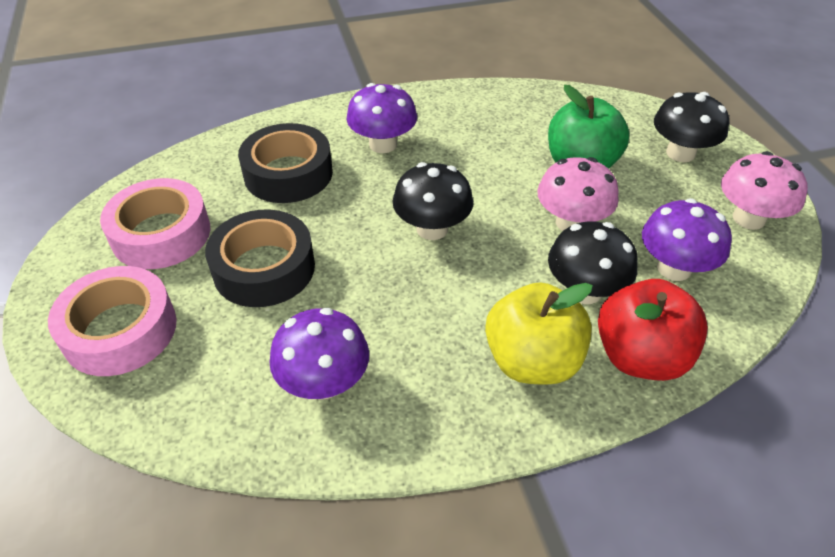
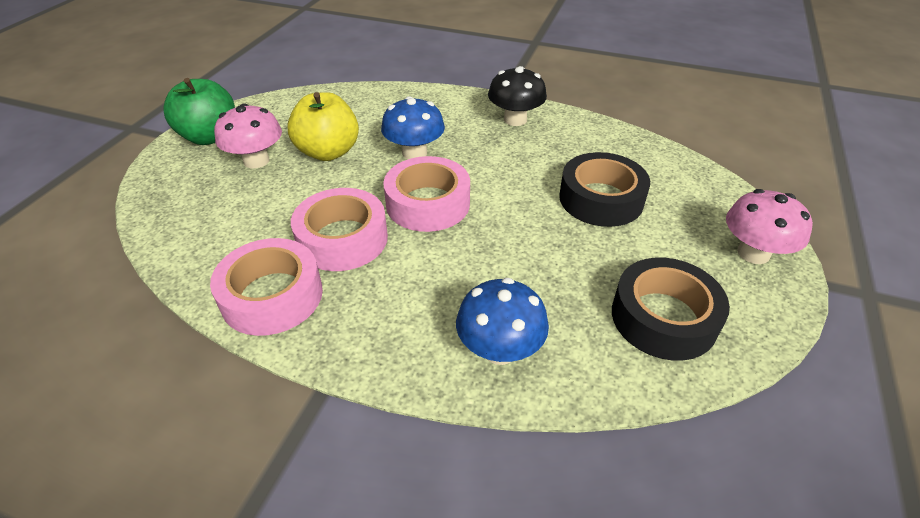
black mushroom: 3 -> 1
blue mushroom: 0 -> 2
pink tape: 2 -> 3
purple mushroom: 3 -> 0
red apple: 1 -> 0

